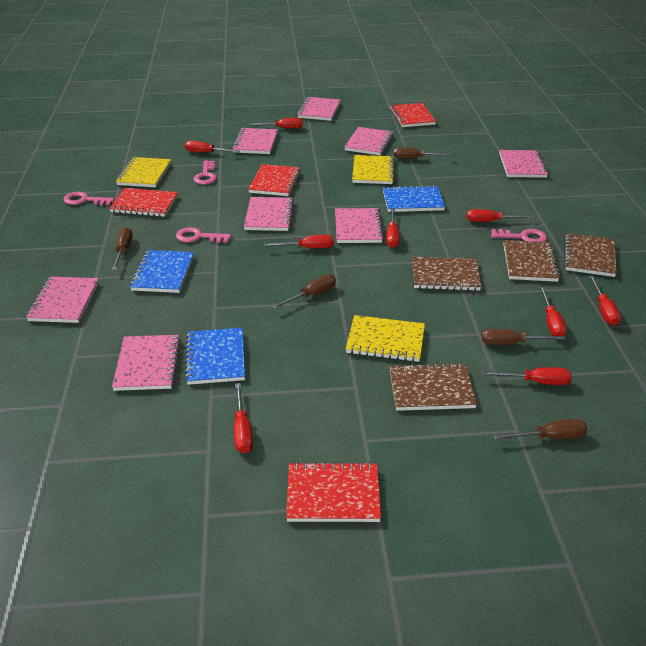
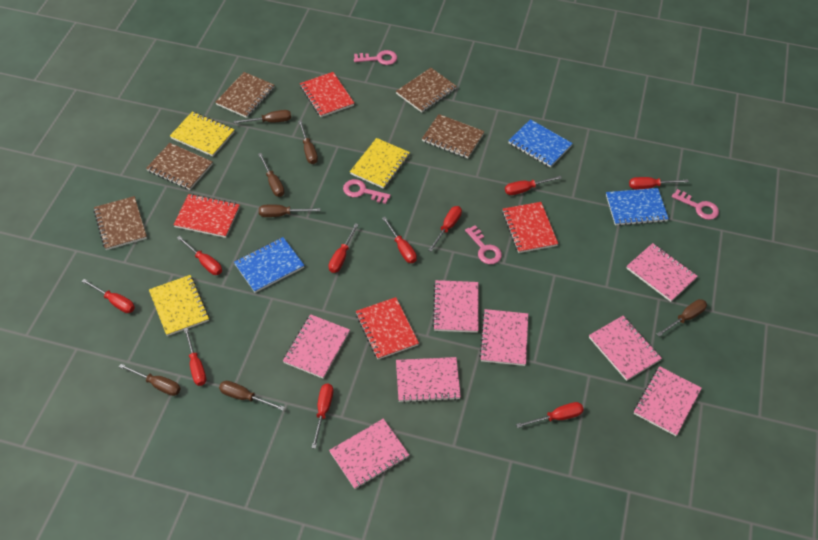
brown notebook: 4 -> 5
brown screwdriver: 5 -> 7
red screwdriver: 9 -> 10

